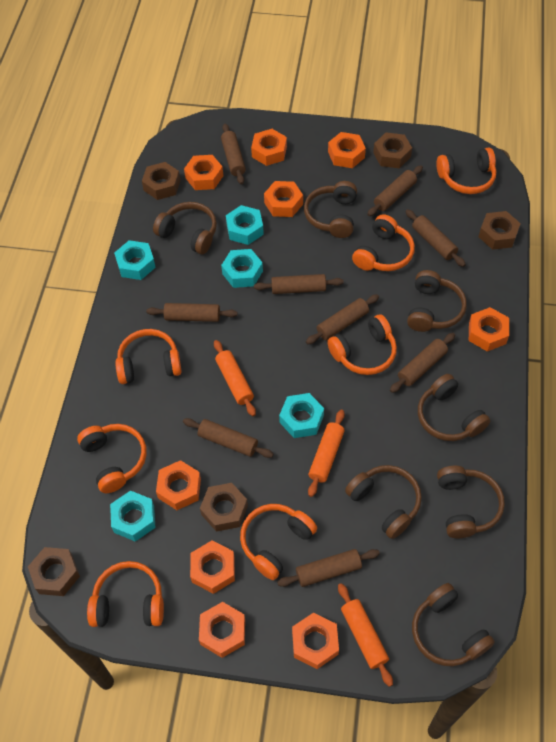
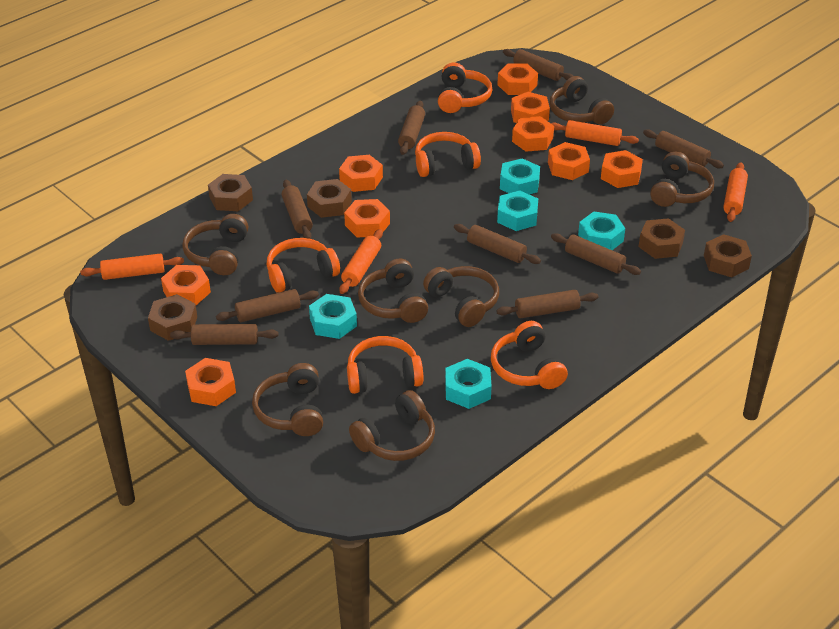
orange headphones: 7 -> 5
orange rolling pin: 3 -> 4

